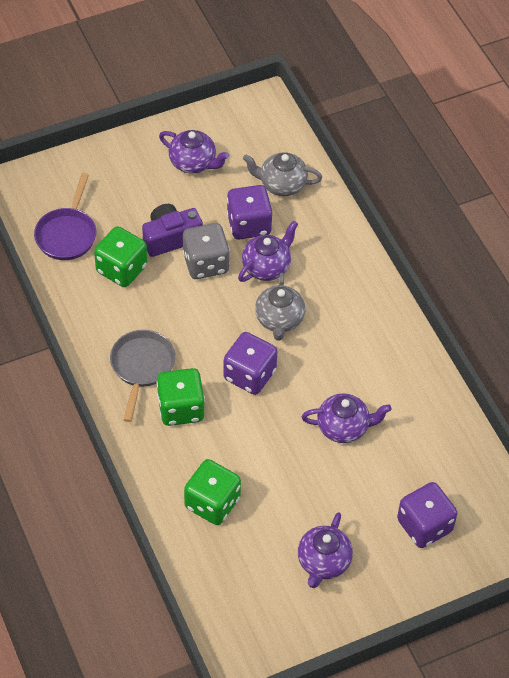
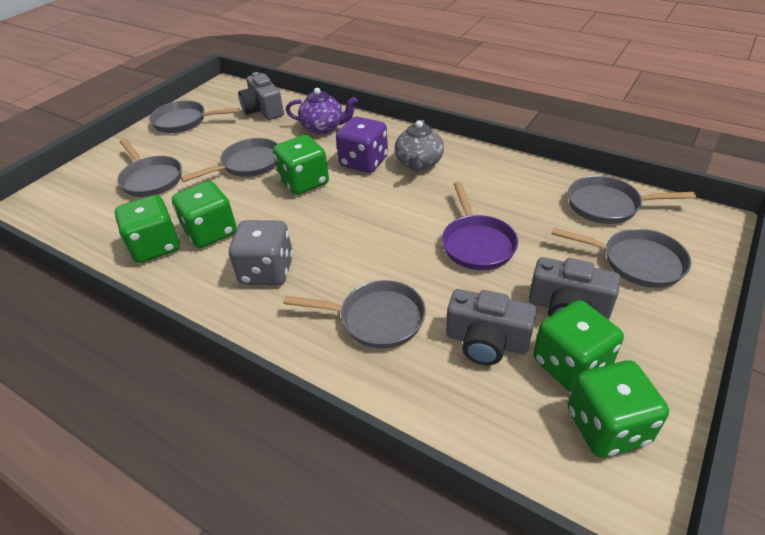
green dice: 3 -> 5
grey camera: 0 -> 3
grey pan: 1 -> 6
grey teapot: 2 -> 1
purple camera: 1 -> 0
purple dice: 3 -> 1
purple teapot: 4 -> 1

